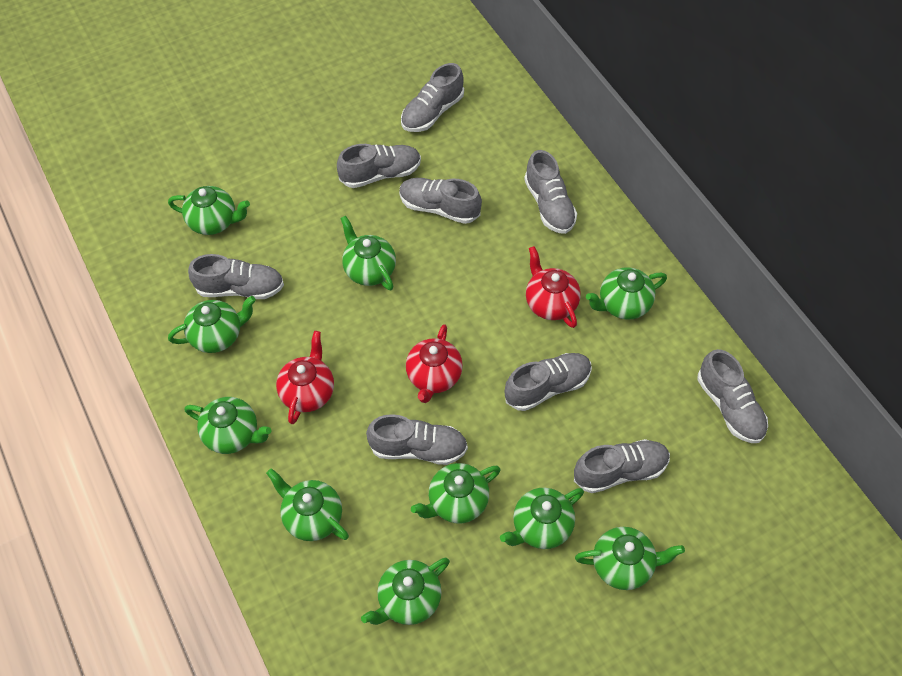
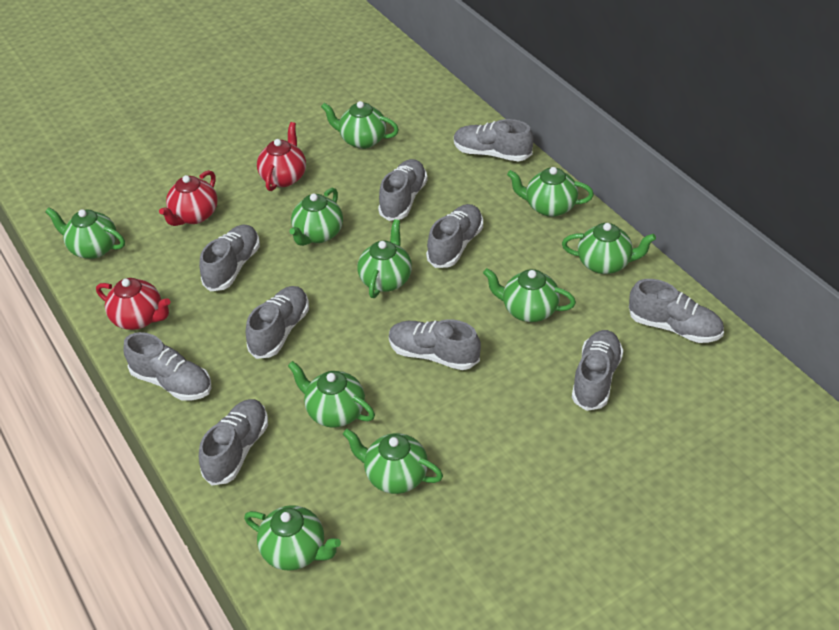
grey shoe: 9 -> 10

